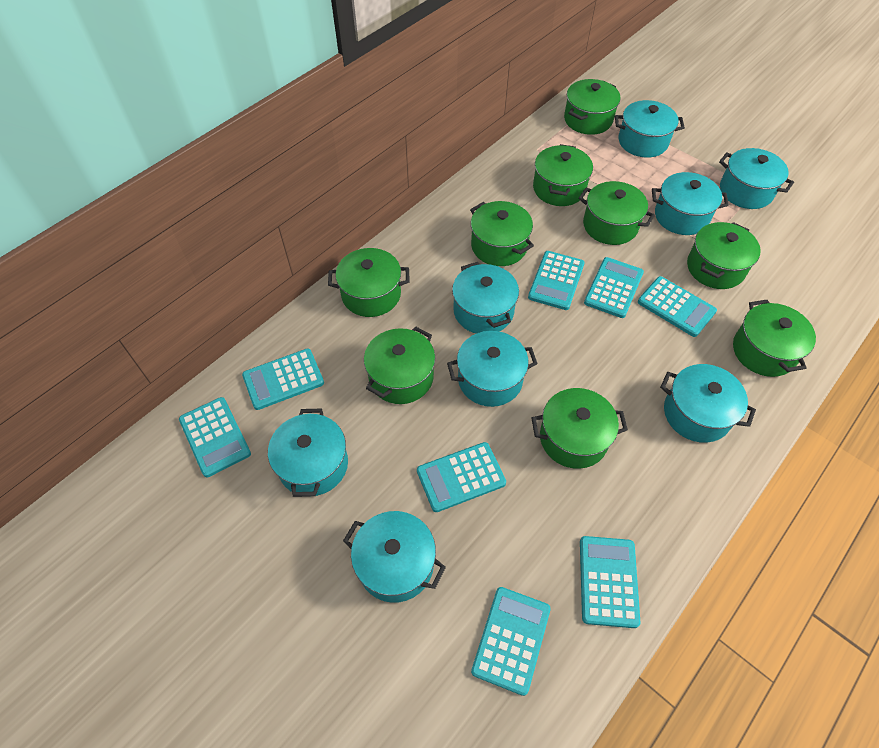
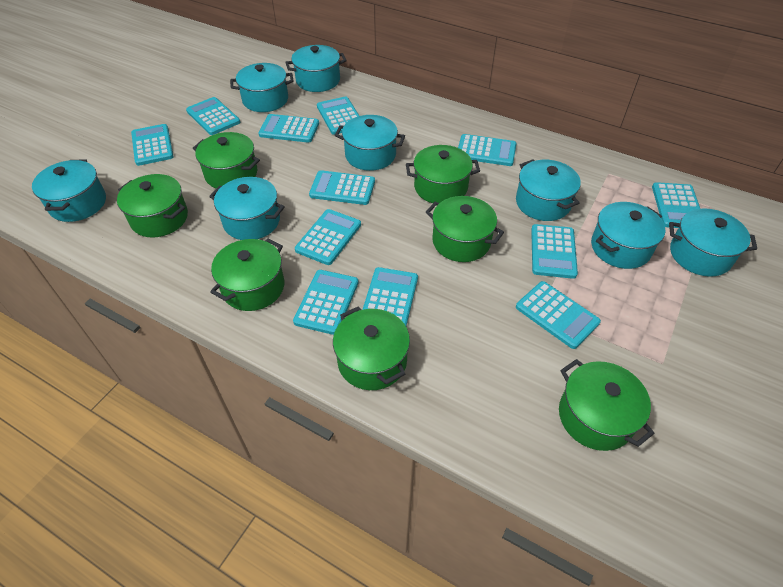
green pot: 9 -> 7
turquoise calculator: 8 -> 12

